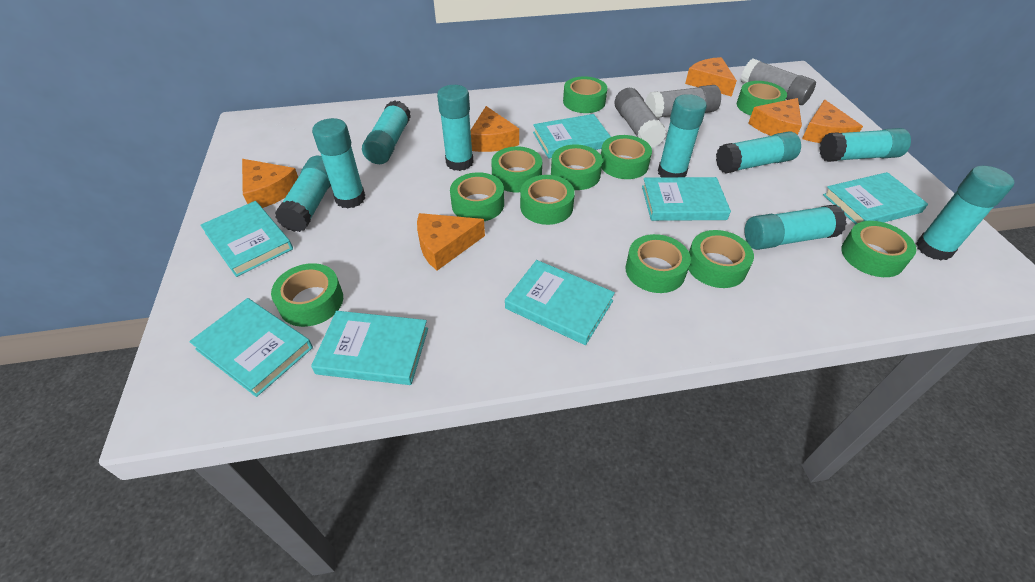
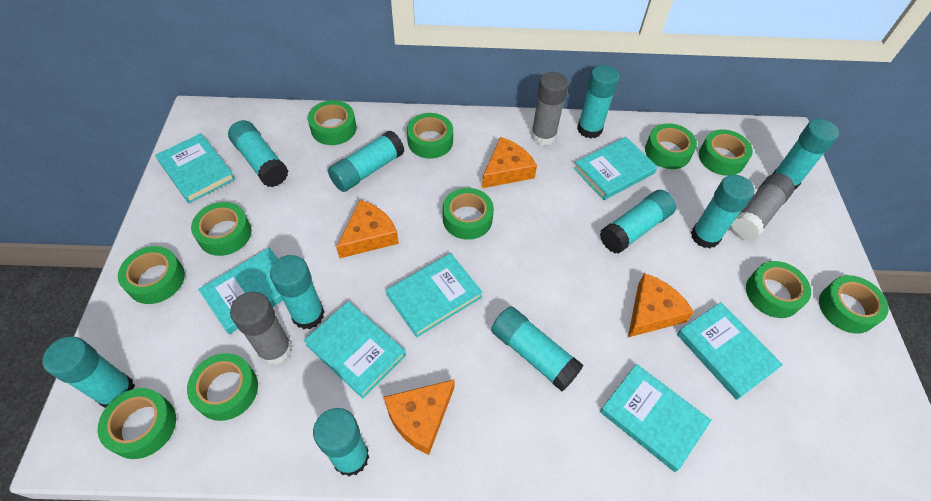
orange cheese: 6 -> 4
turquoise glue stick: 9 -> 10

